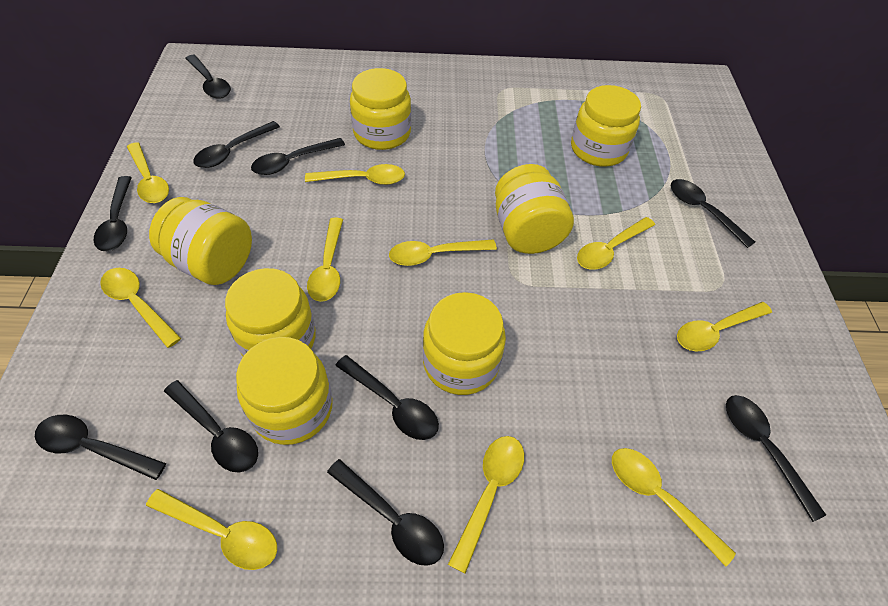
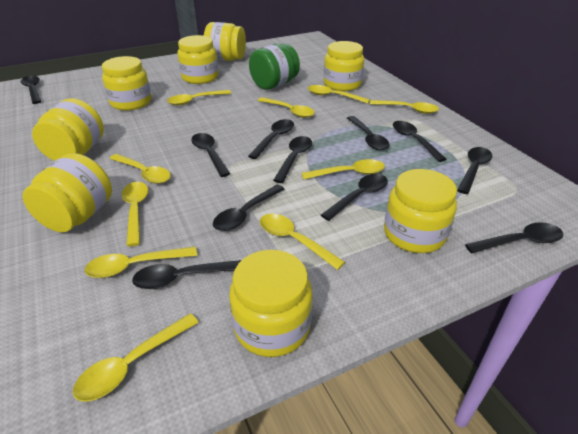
black spoon: 10 -> 11
green jar: 0 -> 1
yellow jar: 7 -> 8

